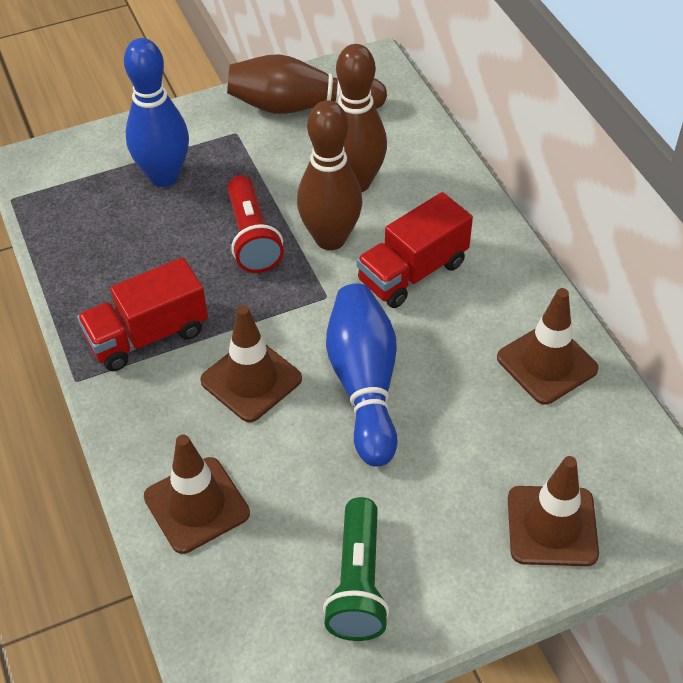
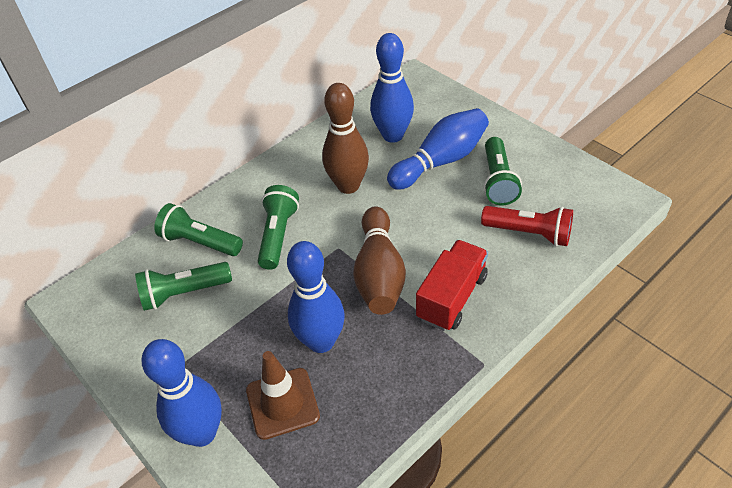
blue bowling pin: 2 -> 4
brown bowling pin: 3 -> 2
brown traffic cone: 4 -> 1
green flashlight: 1 -> 4
red truck: 2 -> 1

